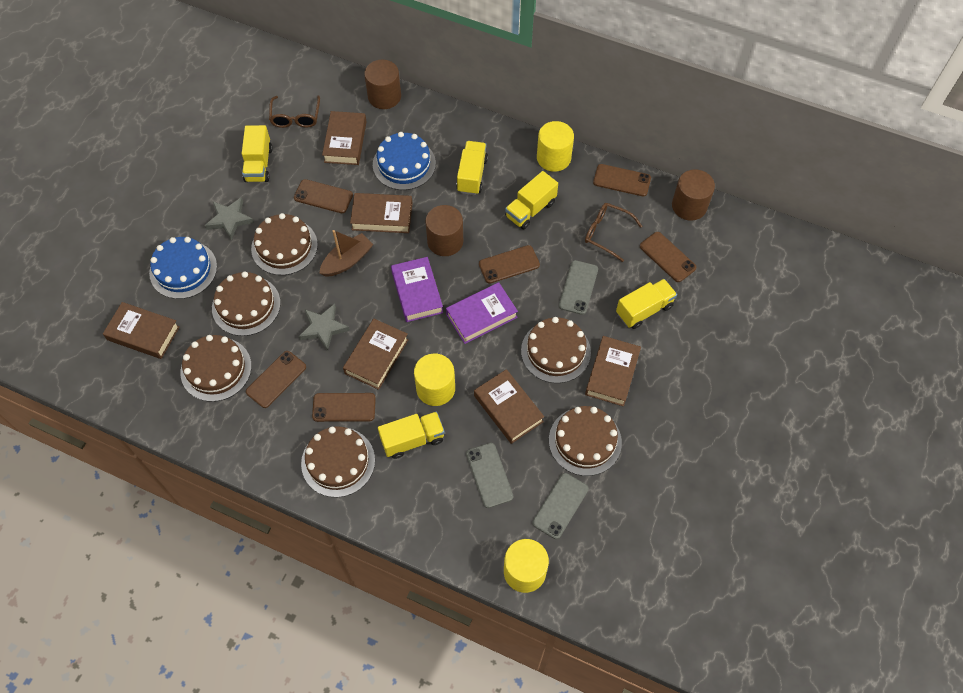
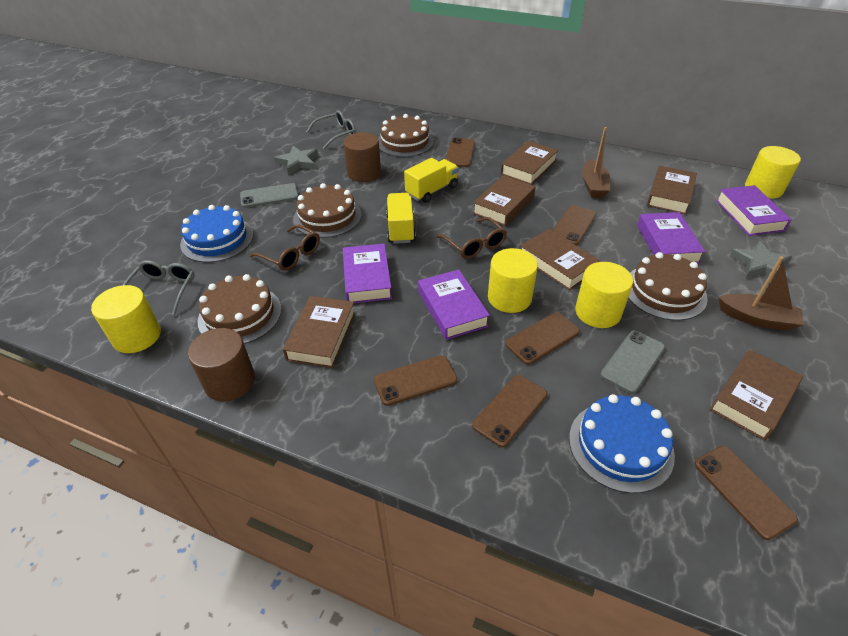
brown boat: 1 -> 2
brown cake: 6 -> 4
brown cylinder: 3 -> 2
grey glasses: 0 -> 2
grey phone: 3 -> 2
purple book: 2 -> 4
yellow cylinder: 3 -> 4
yellow truck: 5 -> 2

